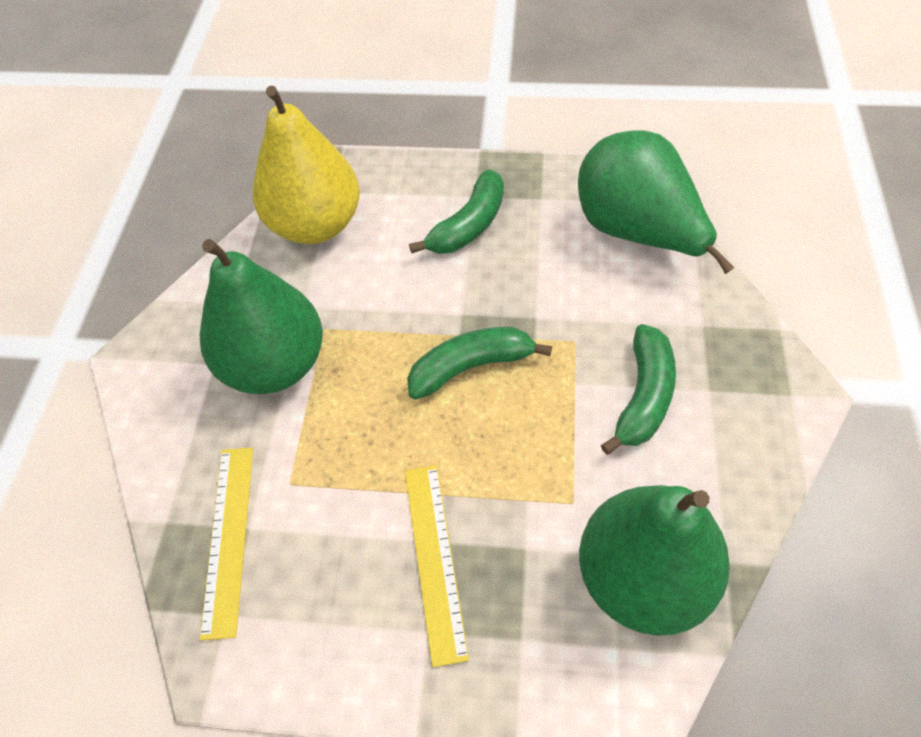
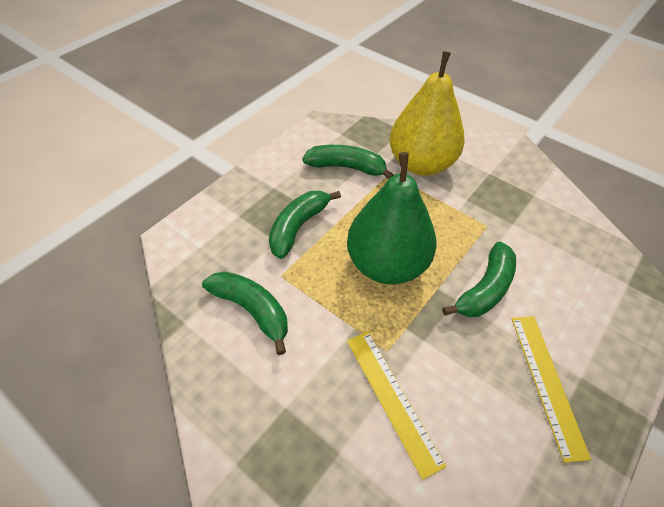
green banana: 3 -> 4
green pear: 3 -> 1

